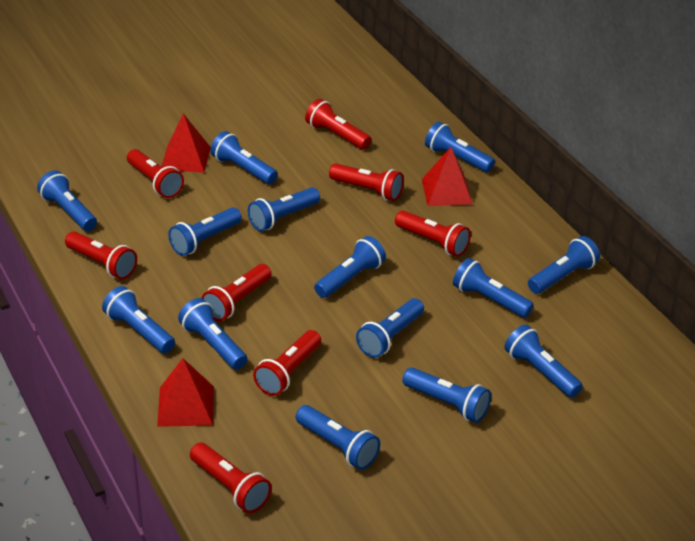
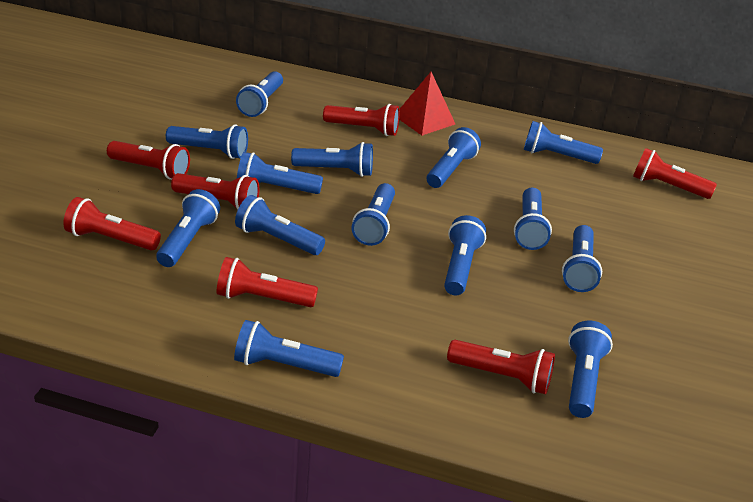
red flashlight: 8 -> 7
red pyramid: 3 -> 1

